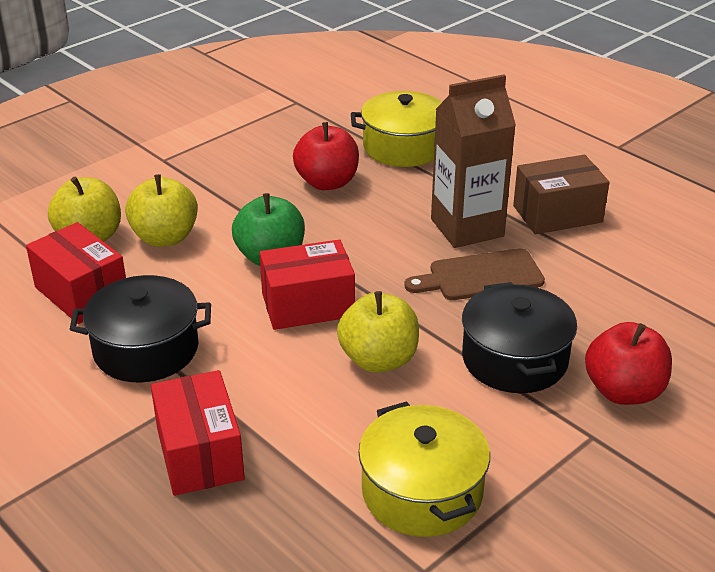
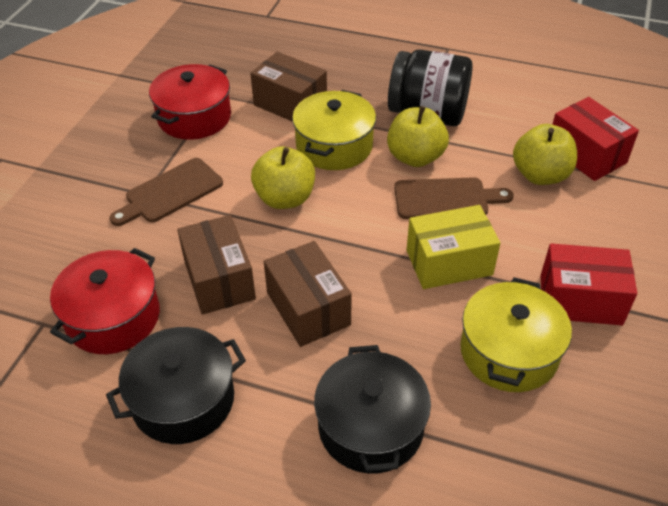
black jar: 0 -> 1
brown box: 1 -> 3
brown carton: 1 -> 0
brown cutting board: 1 -> 2
green apple: 1 -> 0
red apple: 2 -> 0
red box: 3 -> 2
red pot: 0 -> 2
yellow box: 0 -> 1

